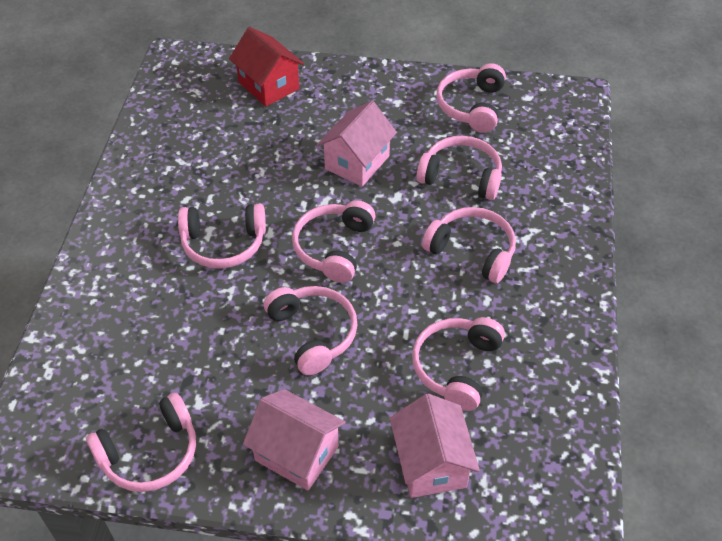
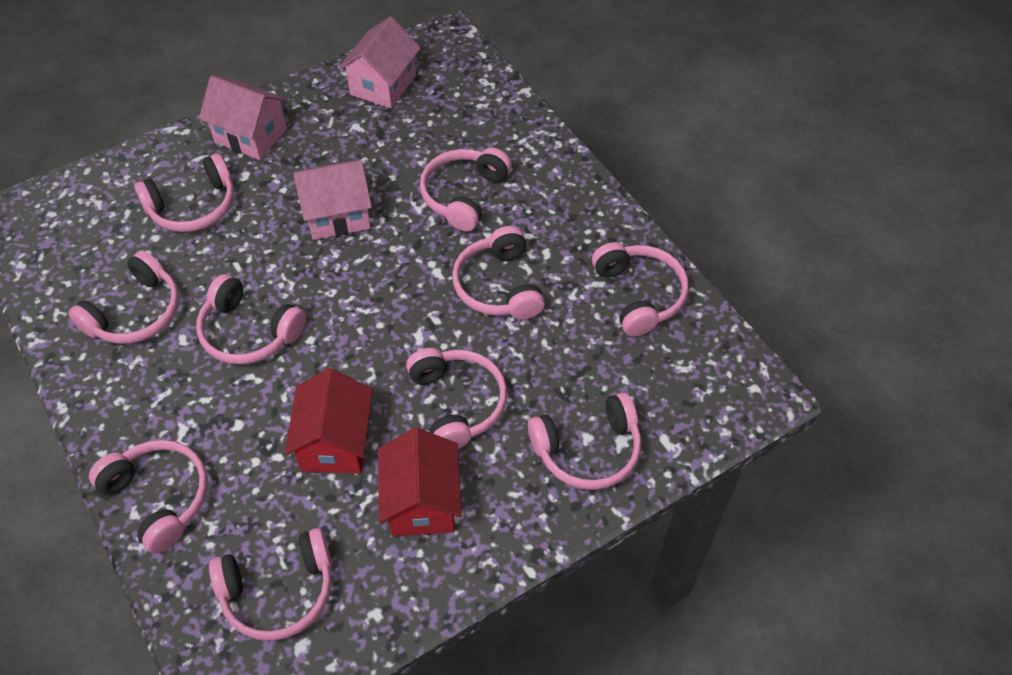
pink headphones: 8 -> 10
red house: 1 -> 2

